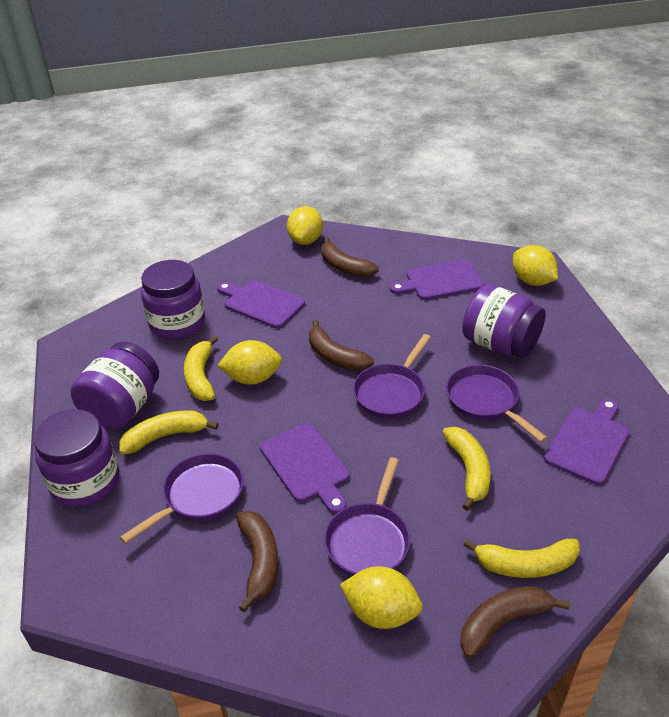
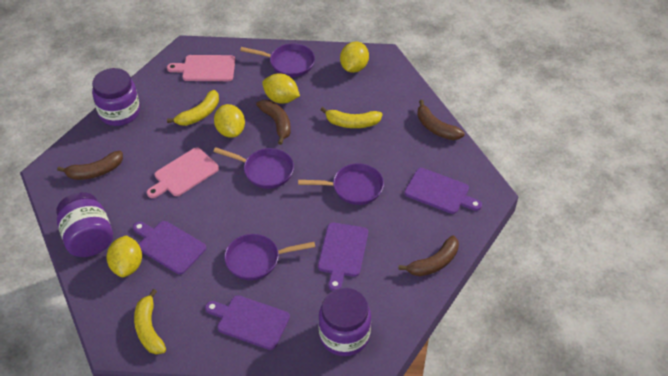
pink cutting board: 0 -> 2
purple jar: 4 -> 3
yellow banana: 4 -> 3

